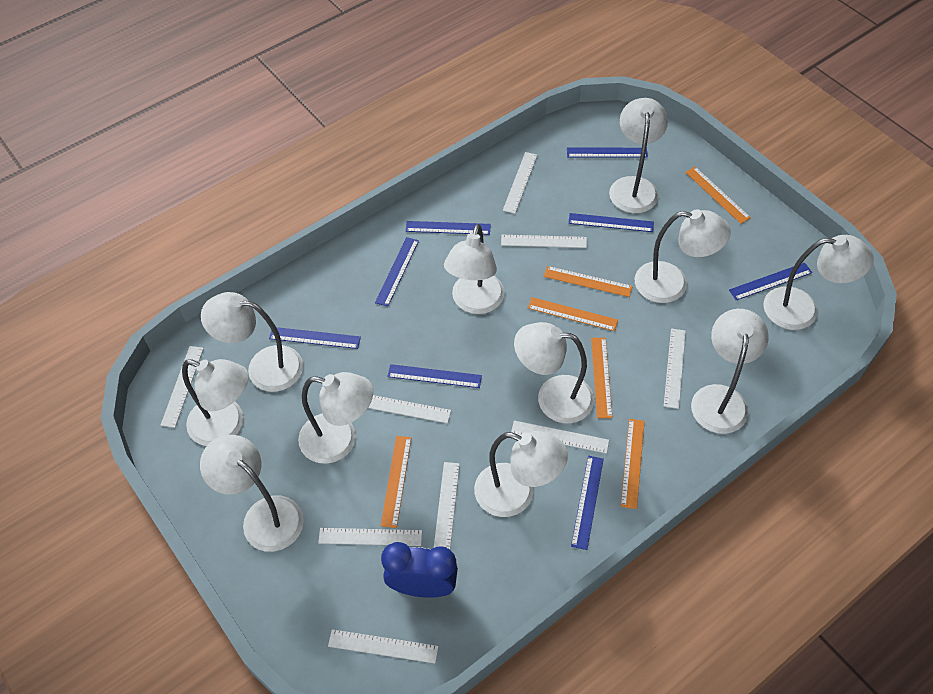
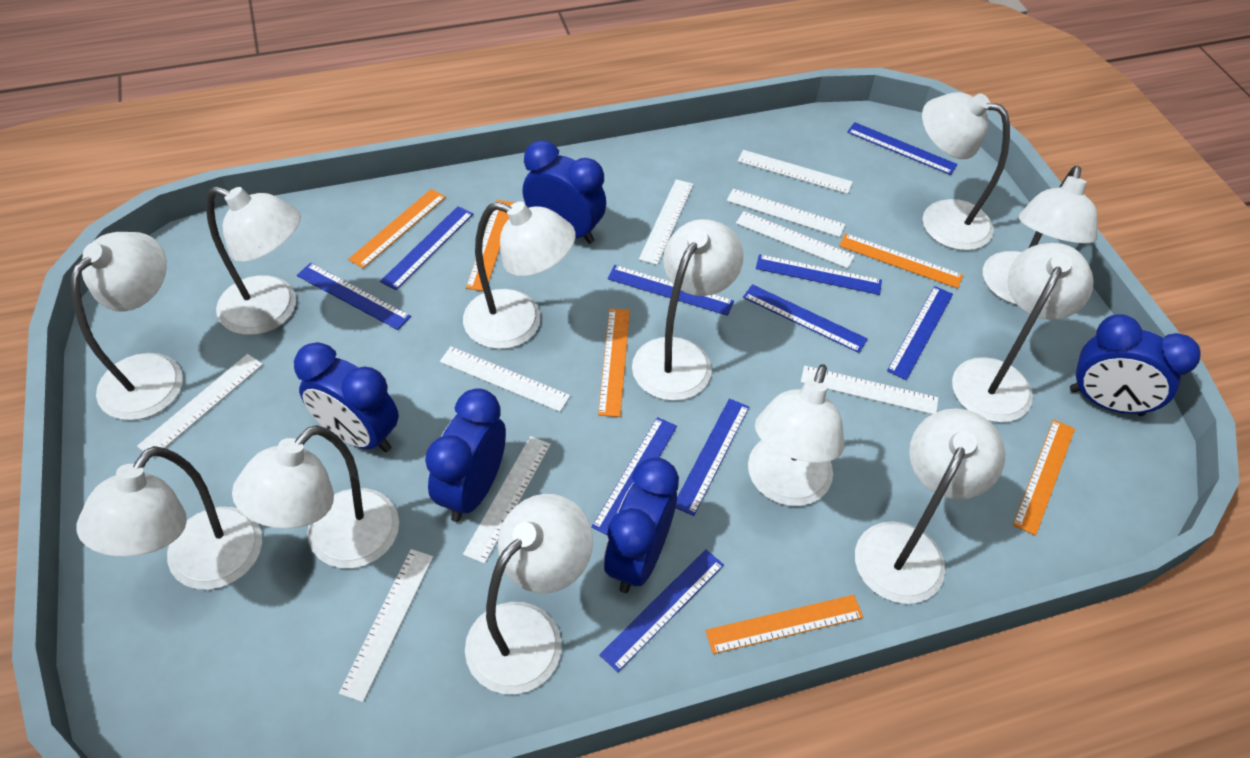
blue clock: 1 -> 5
blue ruler: 8 -> 10
white lamp: 11 -> 12

